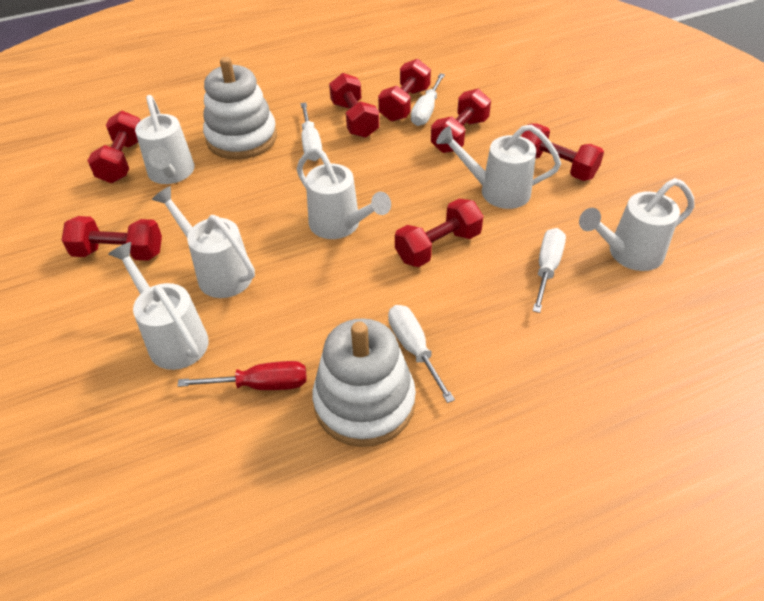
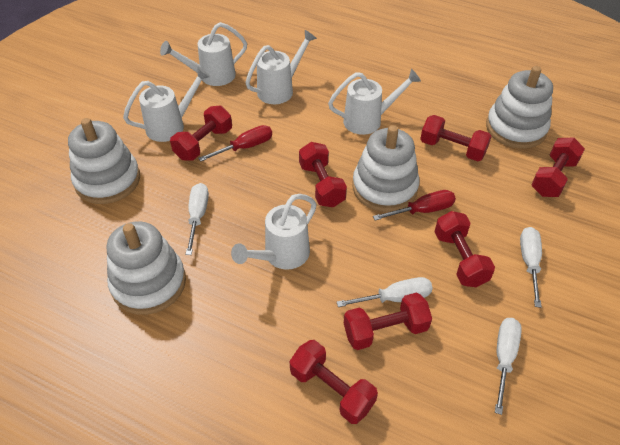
red screwdriver: 1 -> 2
white stacking toy: 2 -> 4
white watering can: 6 -> 5

